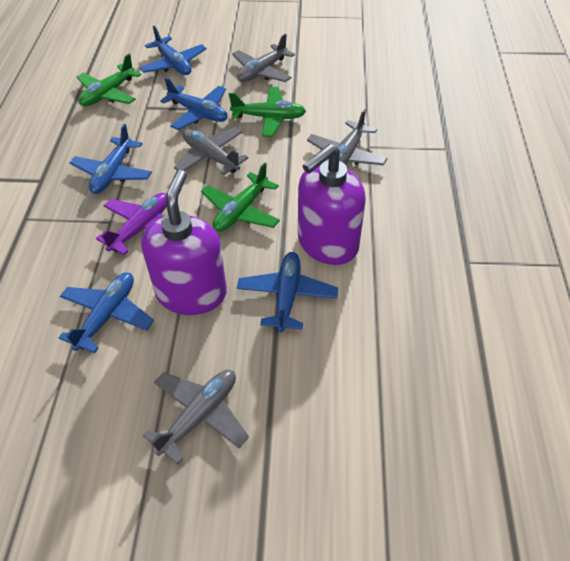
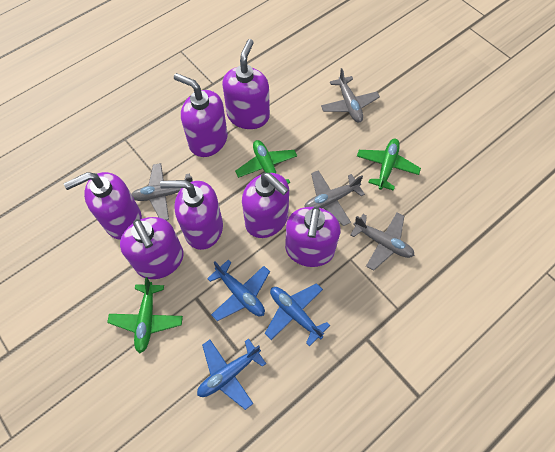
blue plane: 5 -> 3
purple plane: 1 -> 0
purple soap dispenser: 2 -> 7

